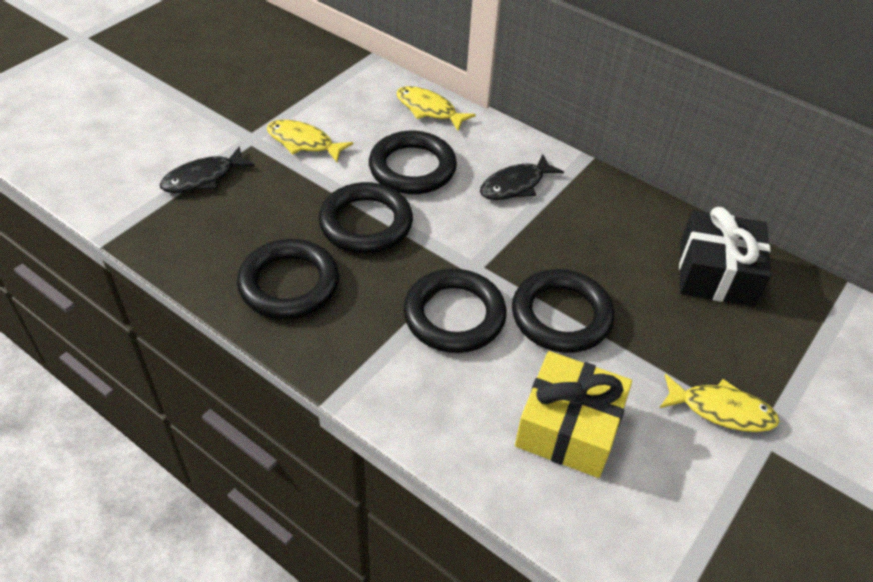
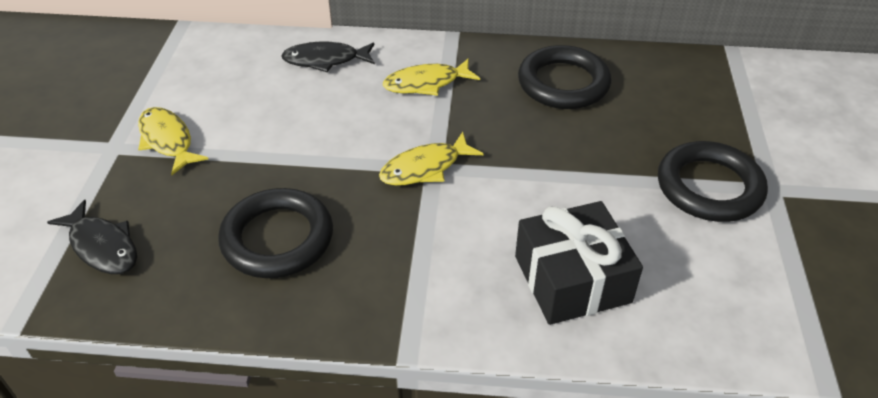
black ring: 5 -> 3
yellow gift: 1 -> 0

